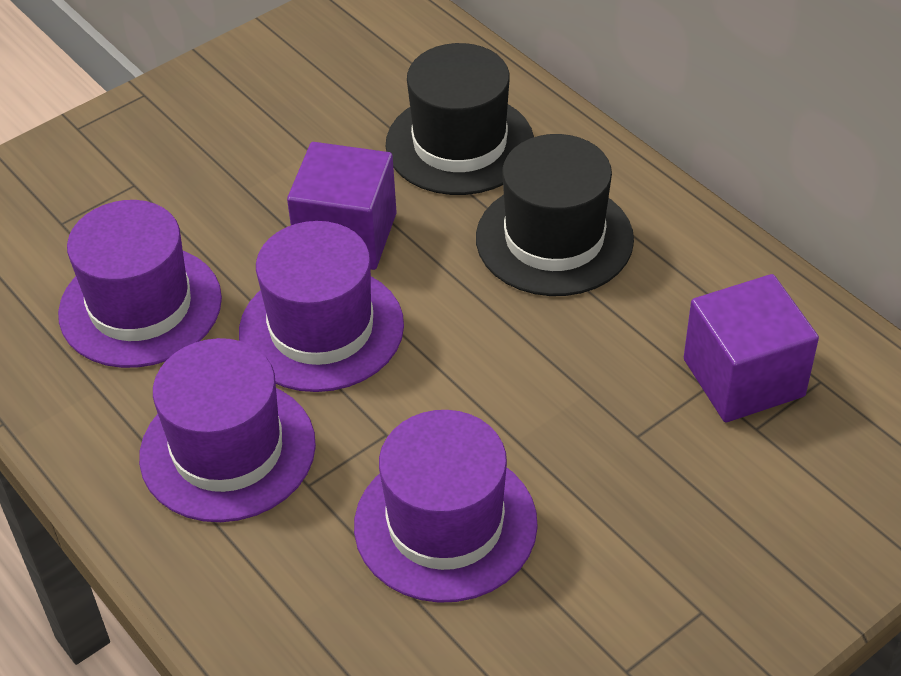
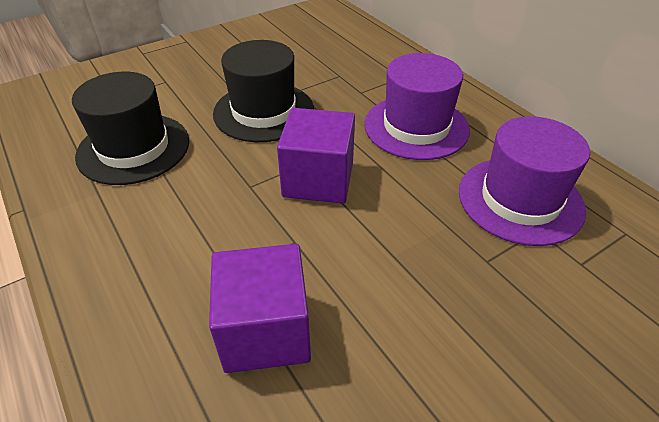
purple hat: 4 -> 2

